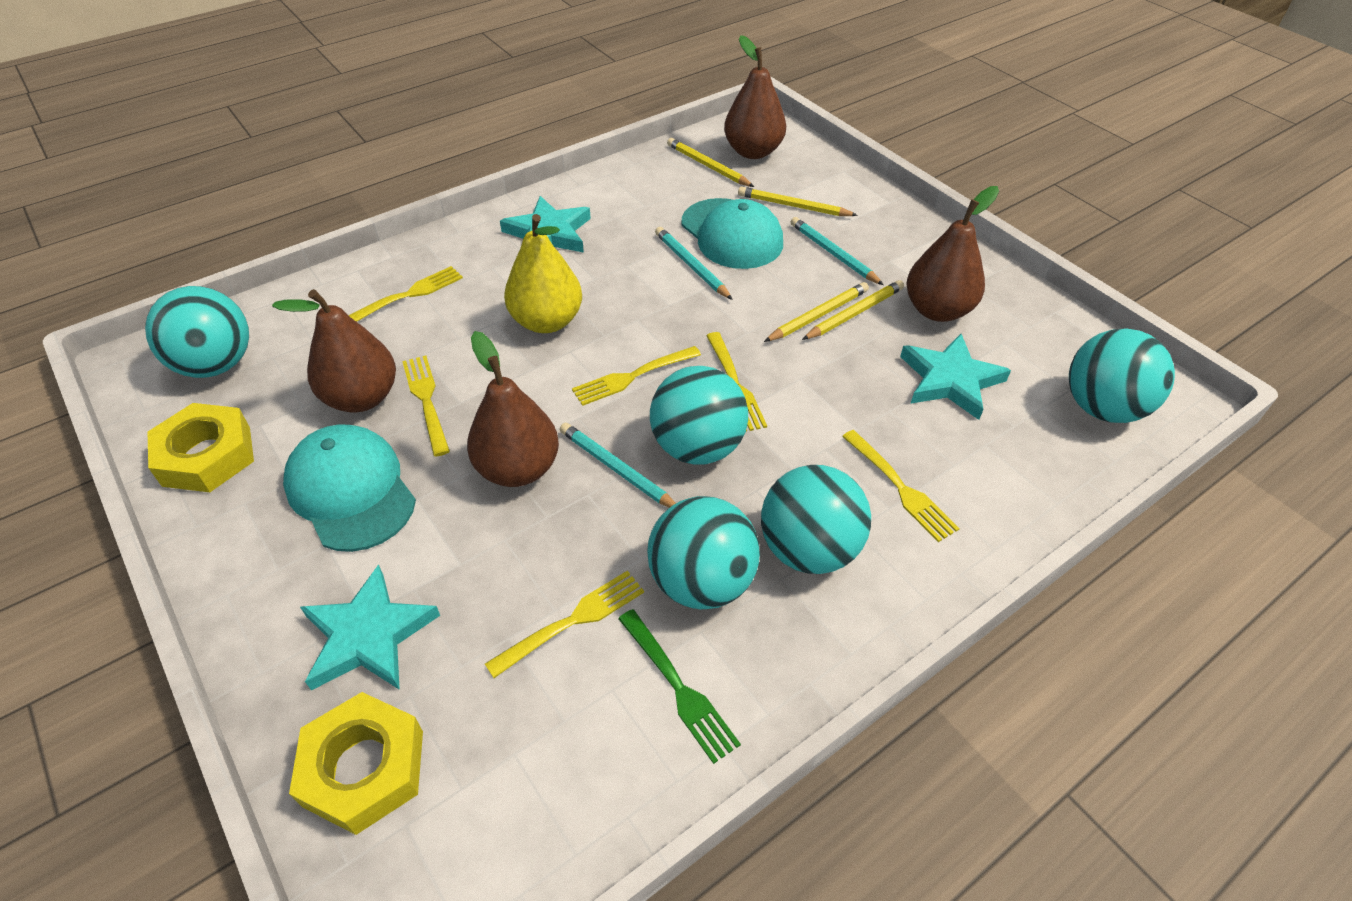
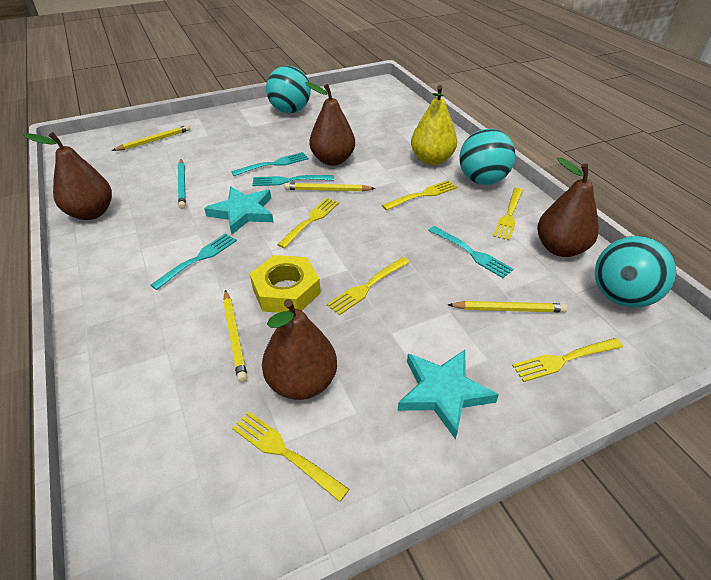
green fork: 1 -> 0
turquoise ball: 5 -> 3
turquoise cap: 2 -> 0
turquoise fork: 0 -> 4
turquoise pencil: 3 -> 1
turquoise star: 3 -> 2
yellow nut: 2 -> 1

